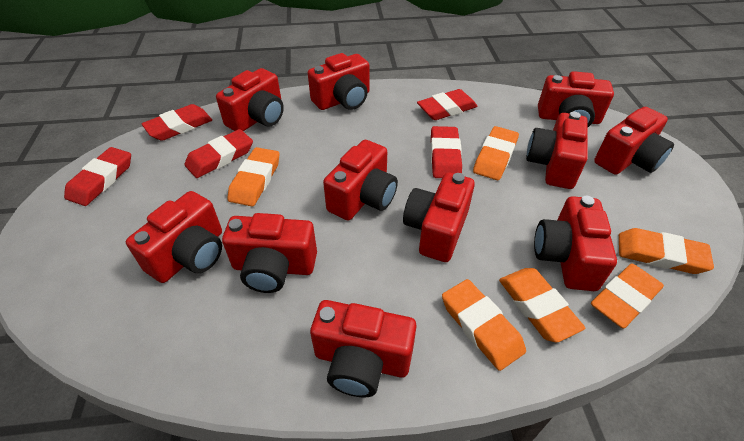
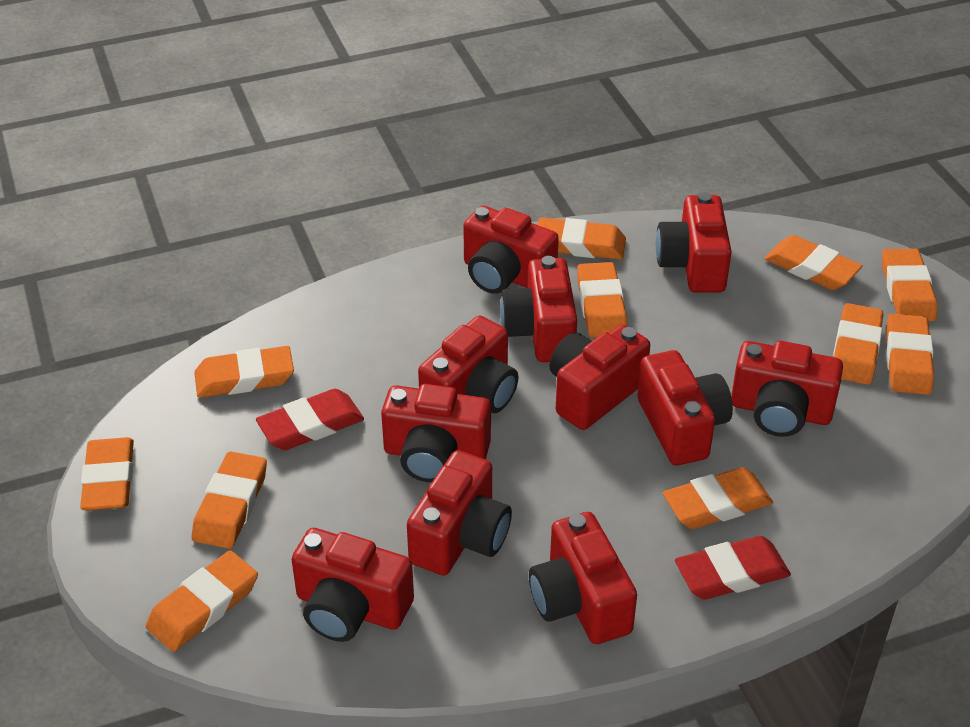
orange eraser: 6 -> 11
red eraser: 5 -> 2

